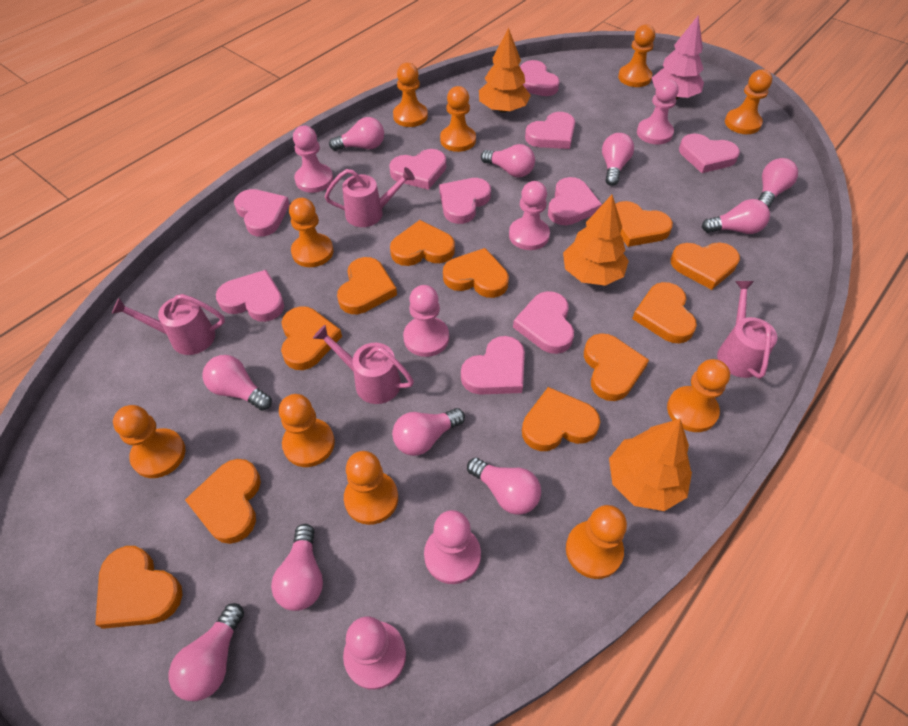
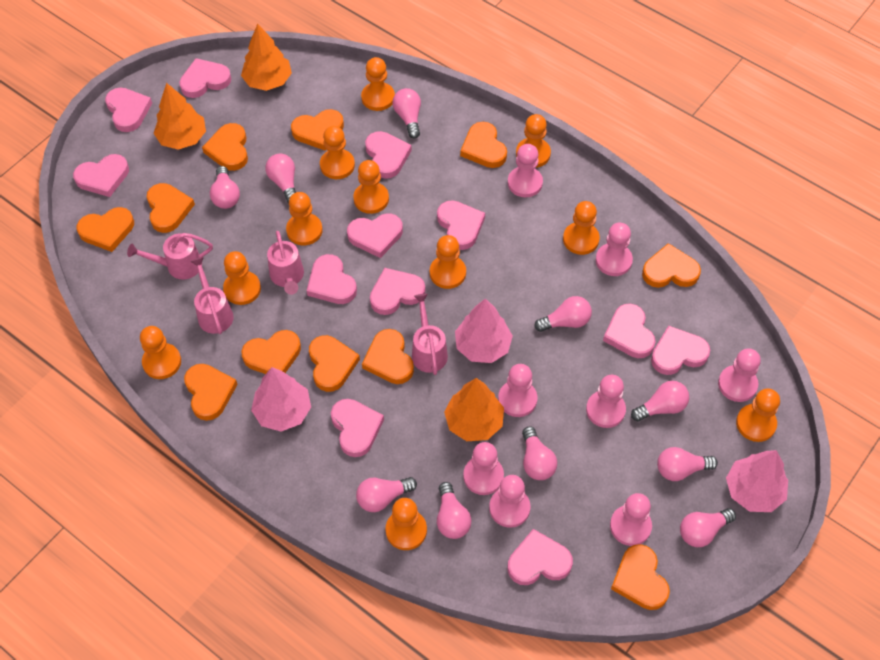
orange pawn: 10 -> 11
pink heart: 10 -> 12
pink pawn: 6 -> 8
pink tree: 1 -> 3

